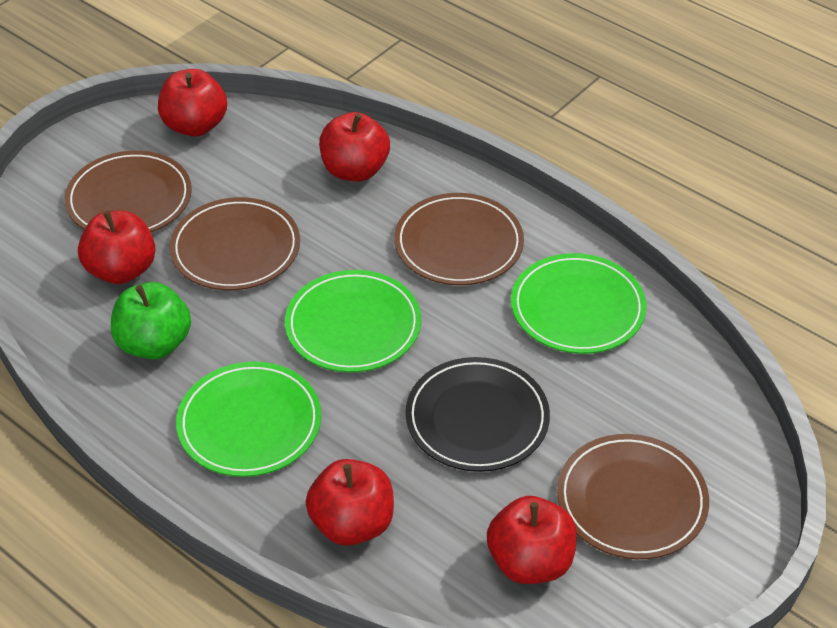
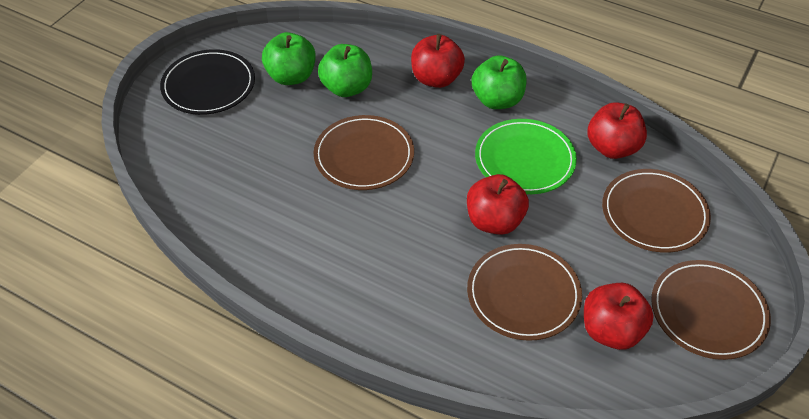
green apple: 1 -> 3
green plate: 3 -> 1
red apple: 5 -> 4

